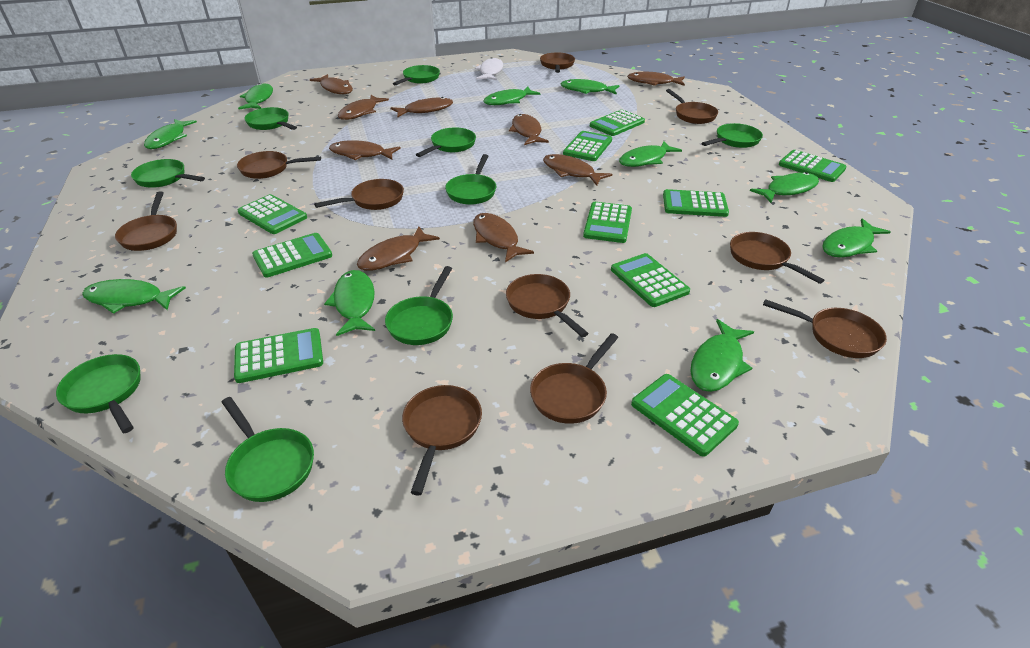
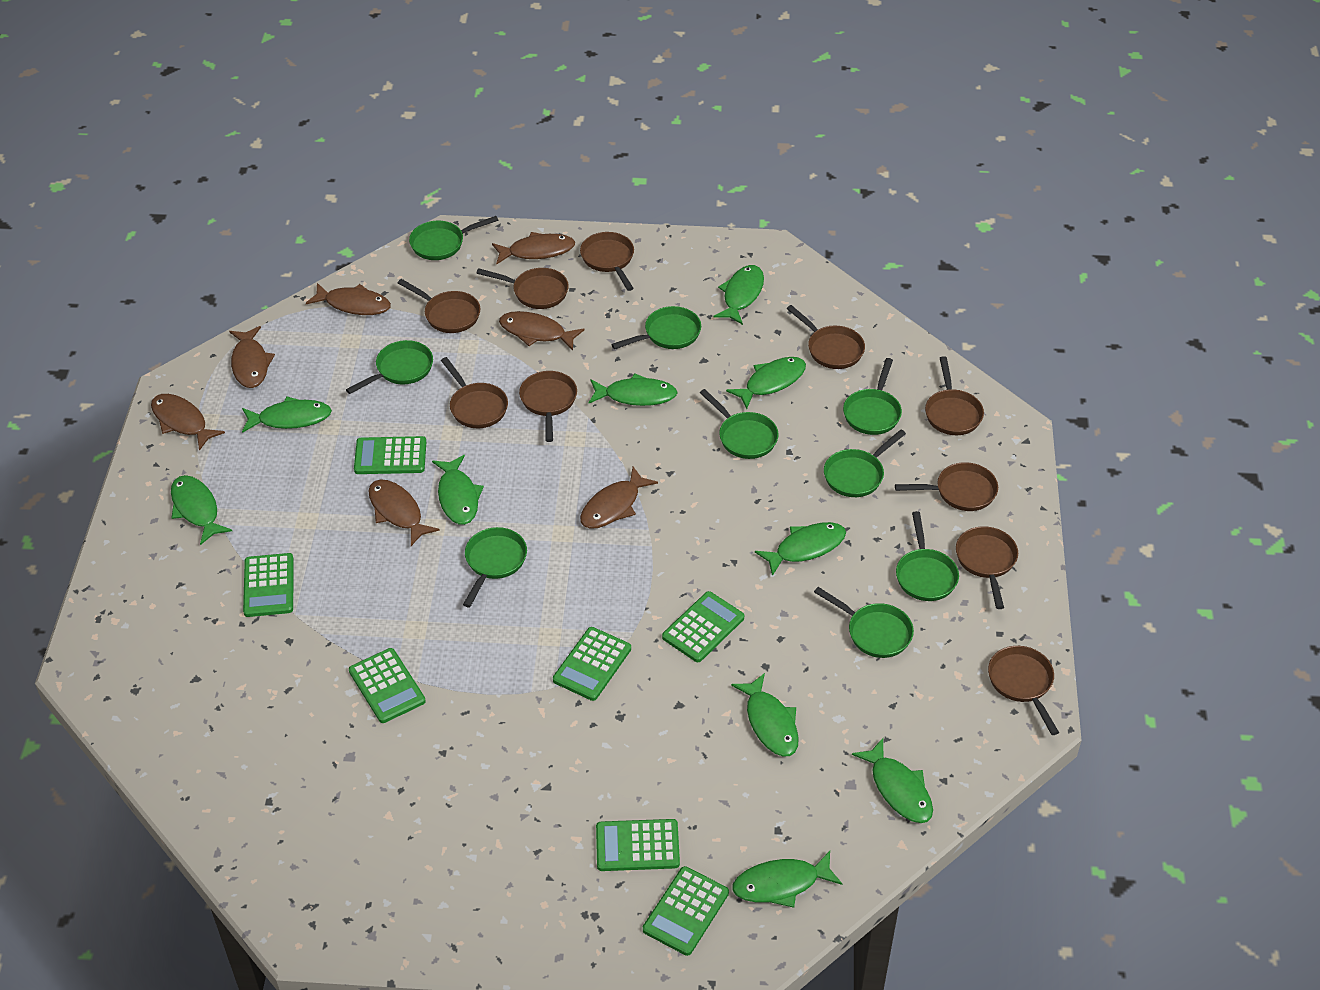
brown fish: 9 -> 7
green calculator: 10 -> 7
white fish: 1 -> 0

